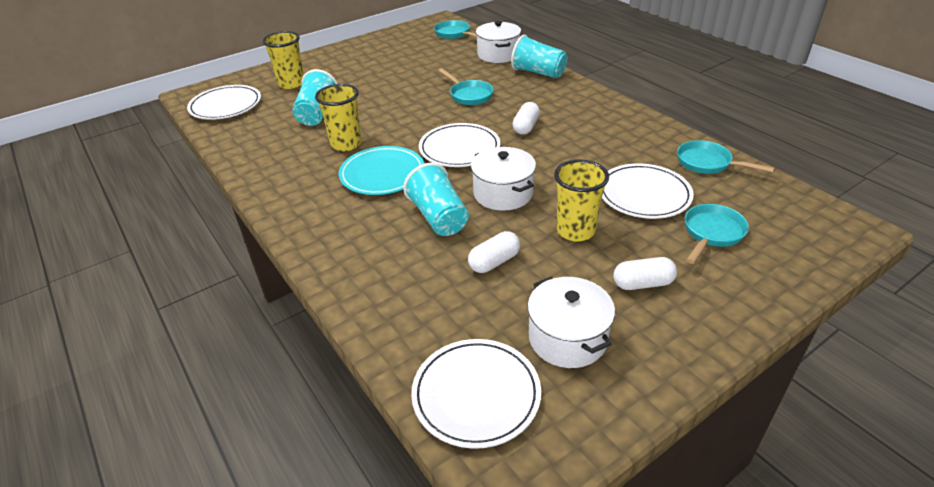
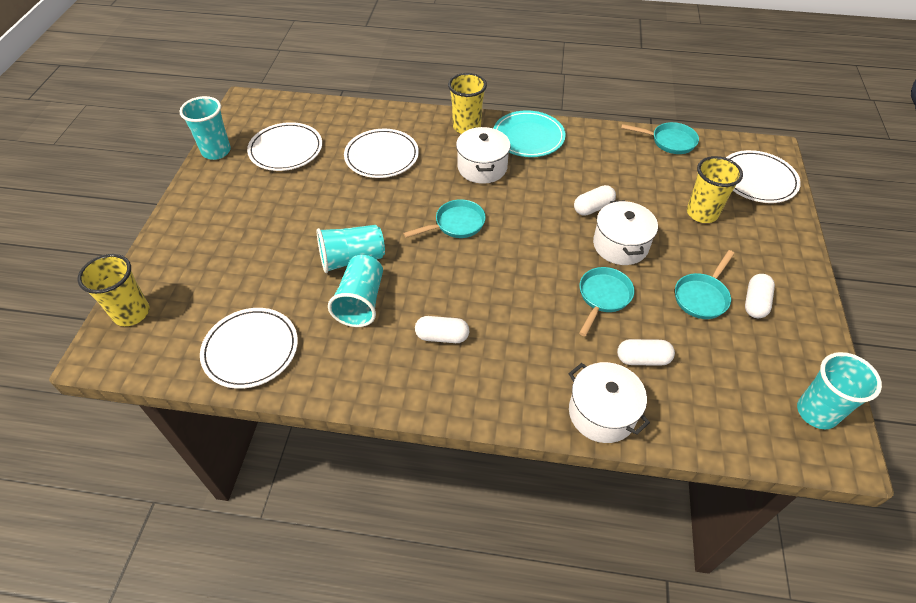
turquoise cup: 3 -> 4
white capsule: 3 -> 4

